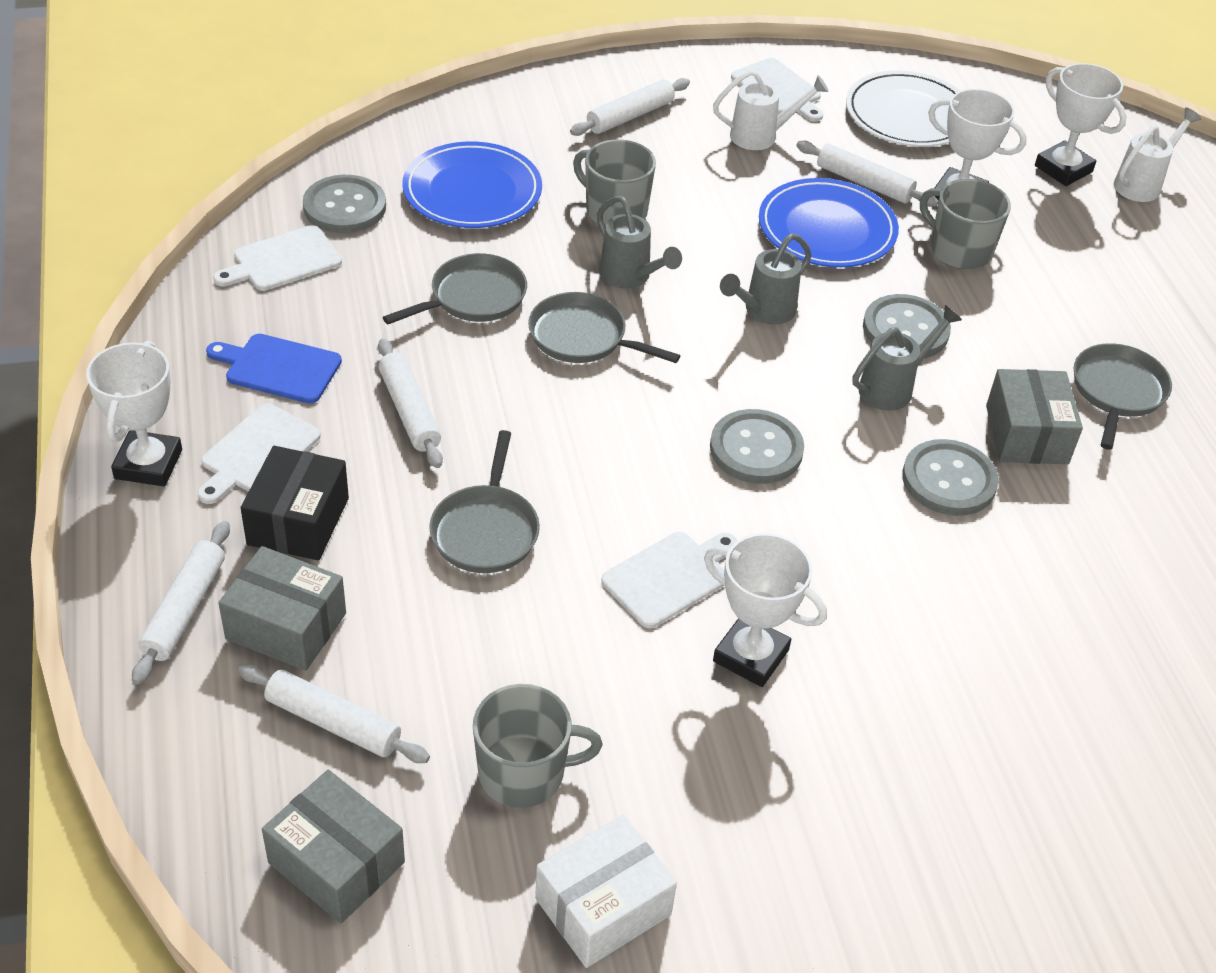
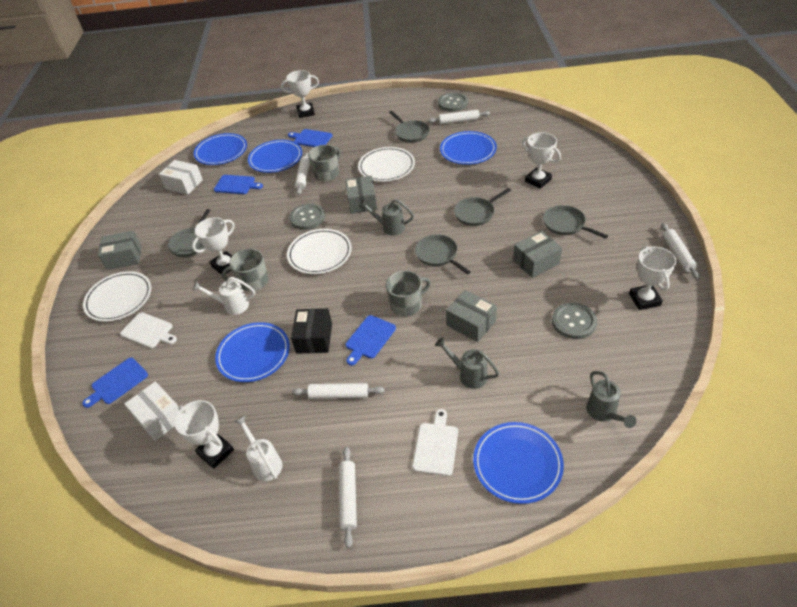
blue cutting board: 1 -> 4
blue plate: 2 -> 5
grey box: 3 -> 4
grey button: 4 -> 3
grey pan: 4 -> 5
white box: 1 -> 2
white cutting board: 4 -> 2
white plate: 1 -> 3
white trophy: 4 -> 5

